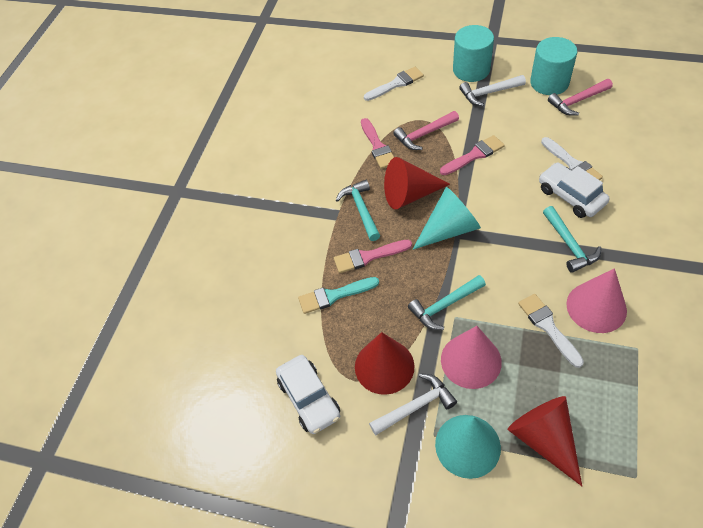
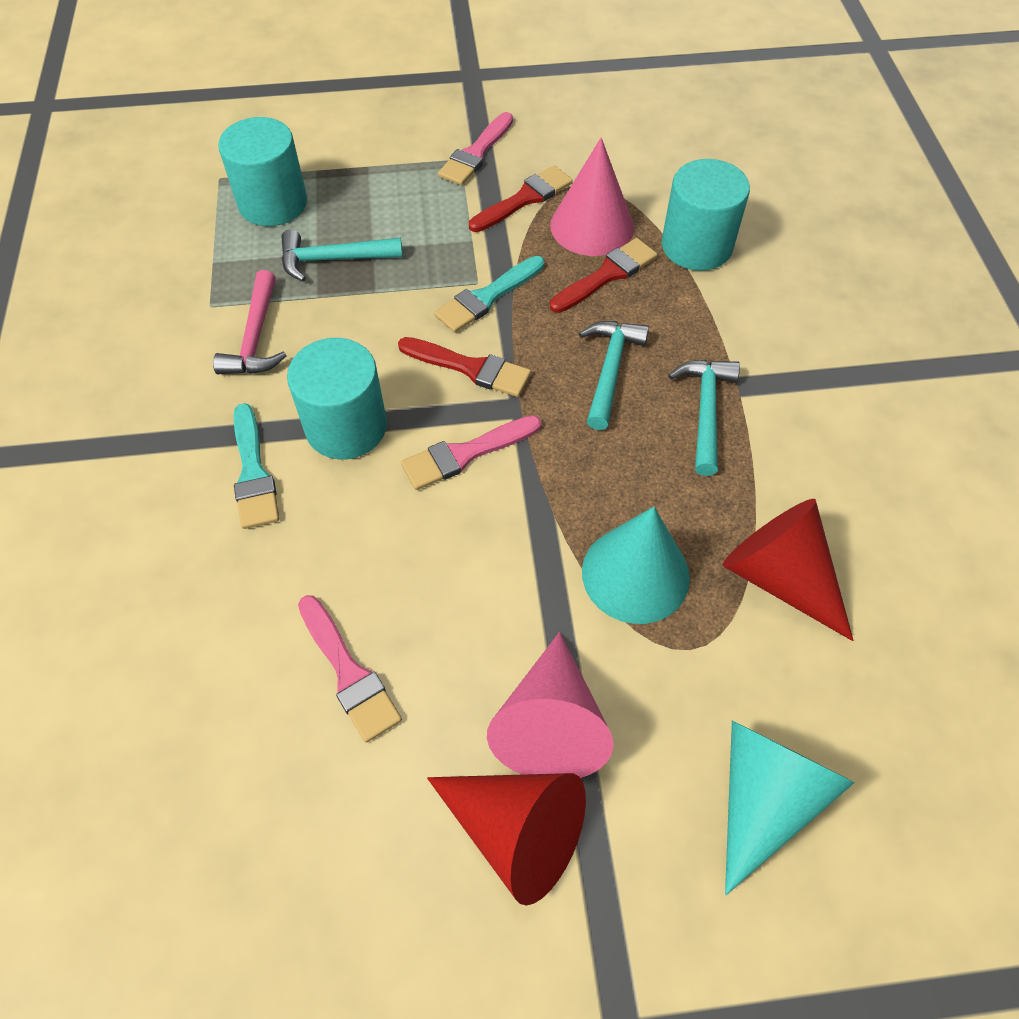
pink hammer: 2 -> 1
red brush: 0 -> 3
red cone: 3 -> 2
turquoise brush: 1 -> 2
turquoise cylinder: 2 -> 3
white brush: 3 -> 0
white car: 2 -> 0
white hammer: 2 -> 0

